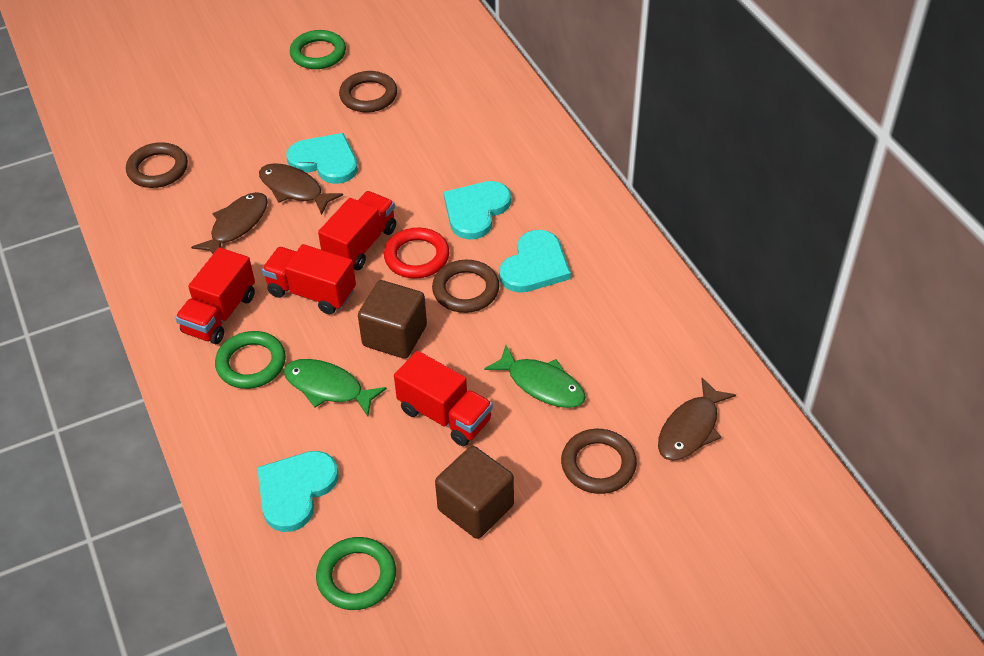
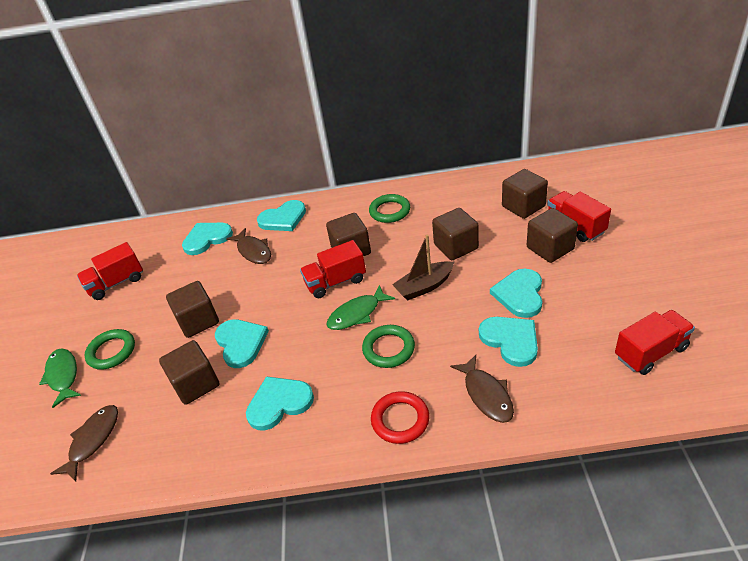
brown boat: 0 -> 1
brown cube: 2 -> 6
brown ring: 4 -> 0
turquoise heart: 4 -> 6

